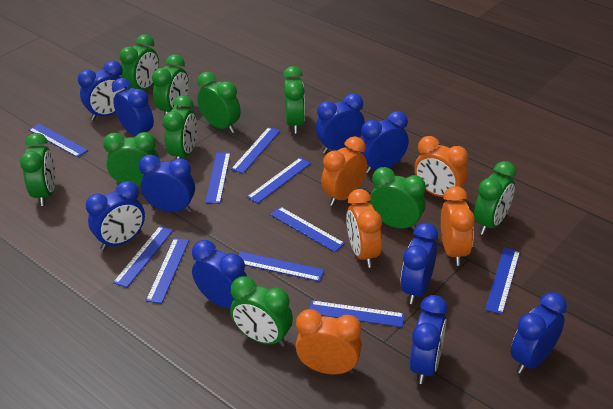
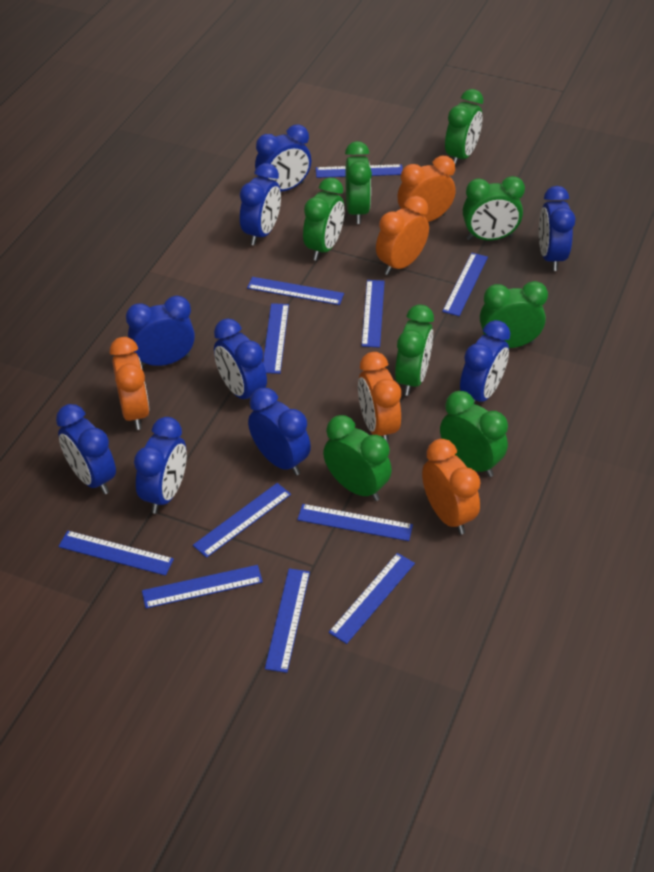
blue clock: 10 -> 9
blue ruler: 10 -> 11
green clock: 10 -> 8

